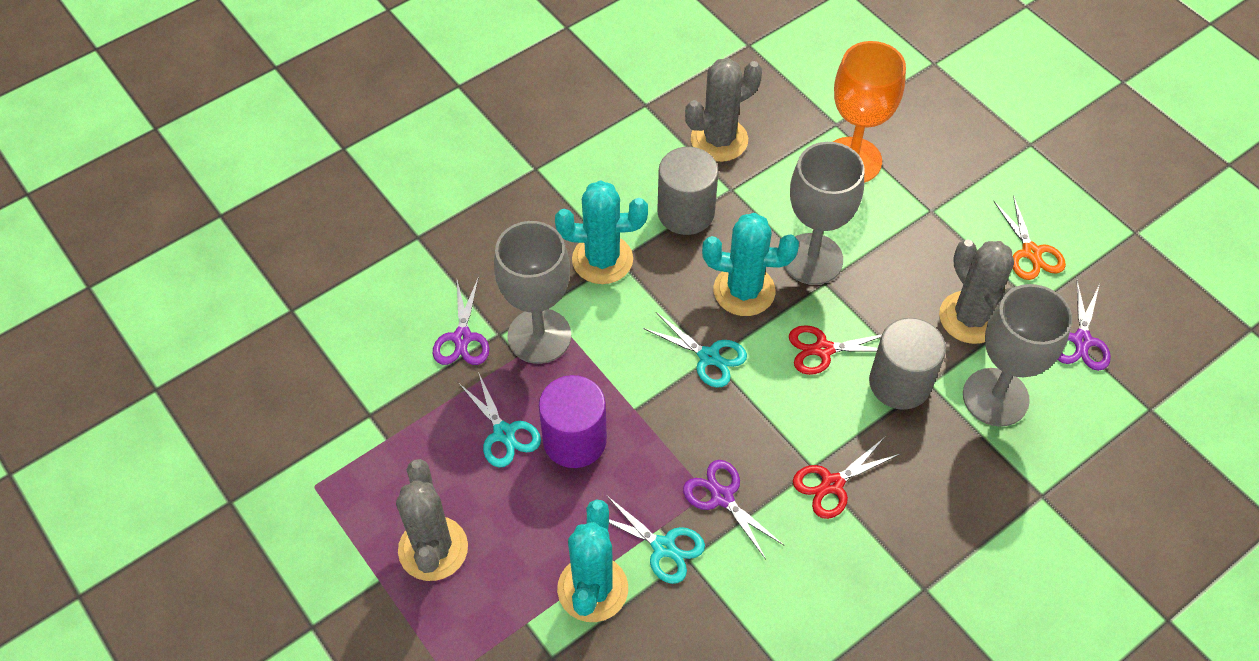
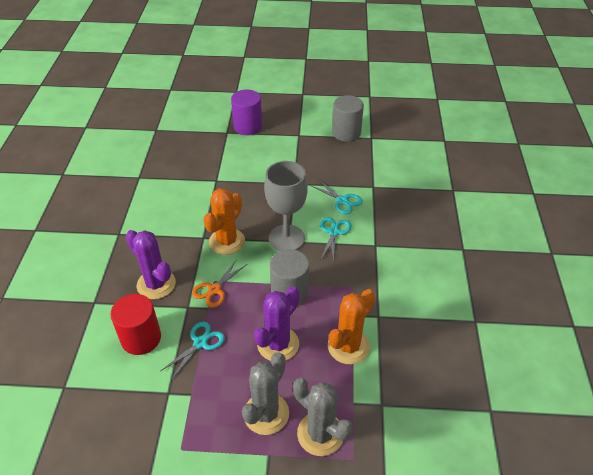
grey cactus: 3 -> 2
grey goblet: 3 -> 1
orange cactus: 0 -> 2
orange goblet: 1 -> 0
purple cactus: 0 -> 2
purple scissors: 3 -> 0
red cylinder: 0 -> 1
red scissors: 2 -> 0
turquoise cactus: 3 -> 0

